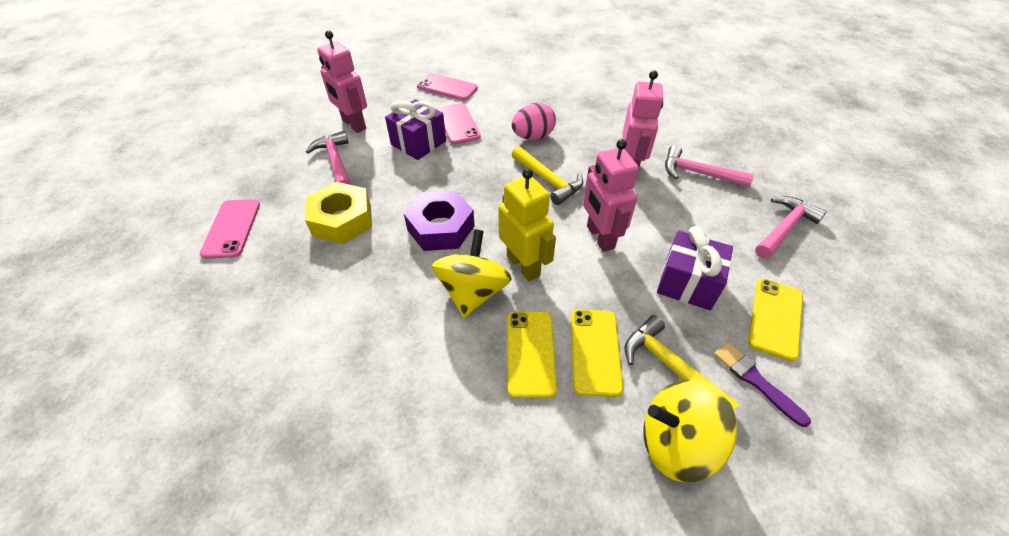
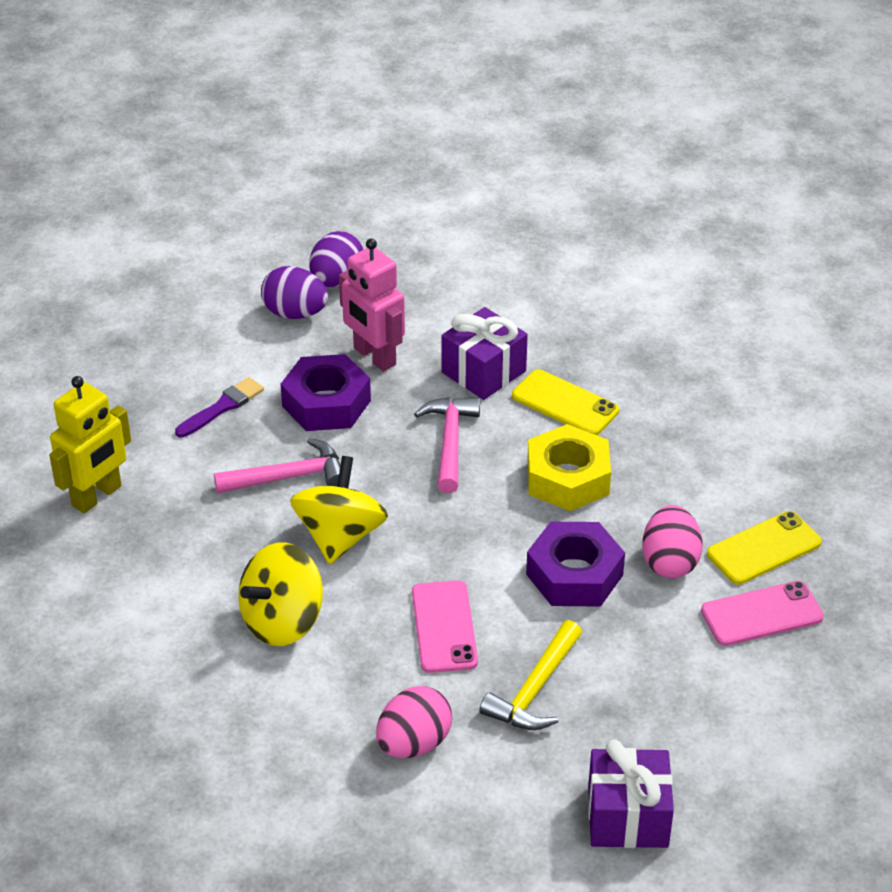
pink egg: 1 -> 2
pink hammer: 3 -> 2
pink phone: 3 -> 2
pink robot: 3 -> 1
purple egg: 0 -> 2
purple nut: 1 -> 2
yellow hammer: 2 -> 1
yellow phone: 3 -> 2

